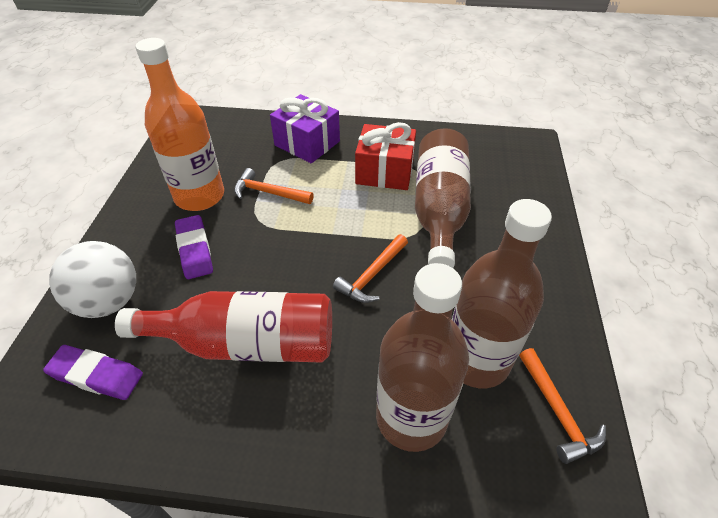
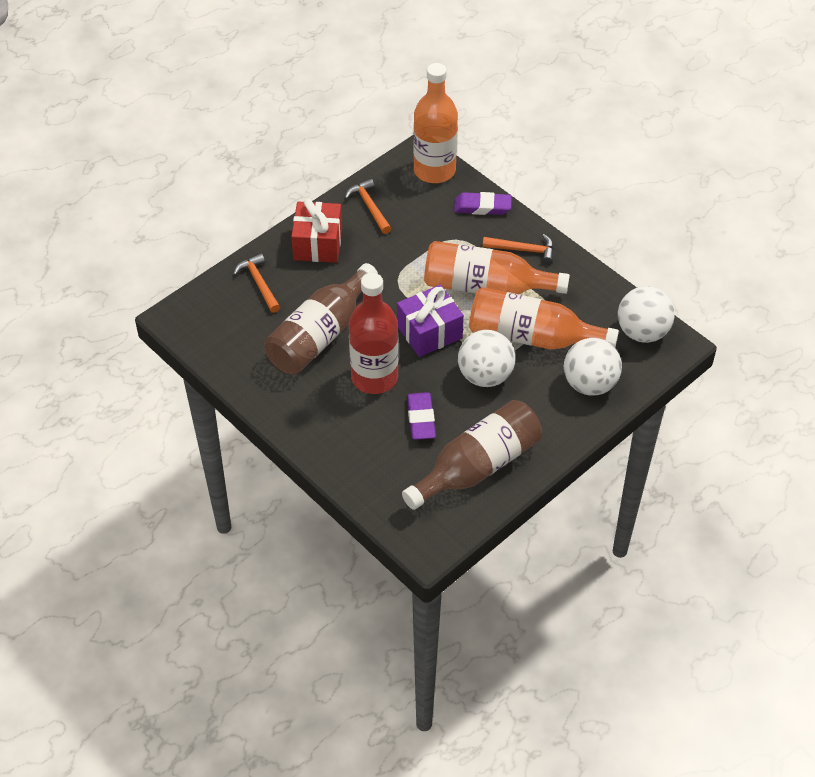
brown bottle: 3 -> 2
orange bottle: 1 -> 3
white ball: 1 -> 3

